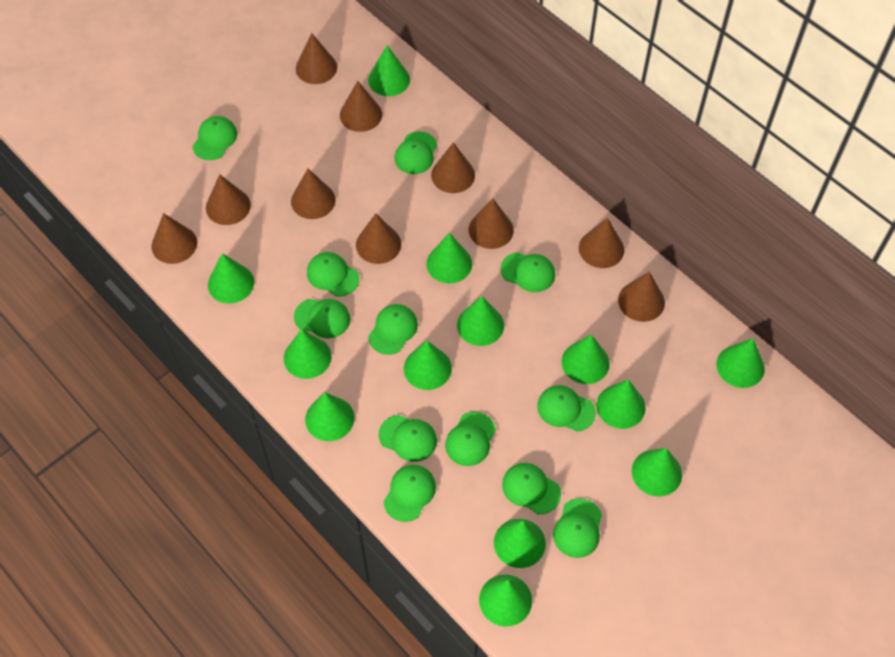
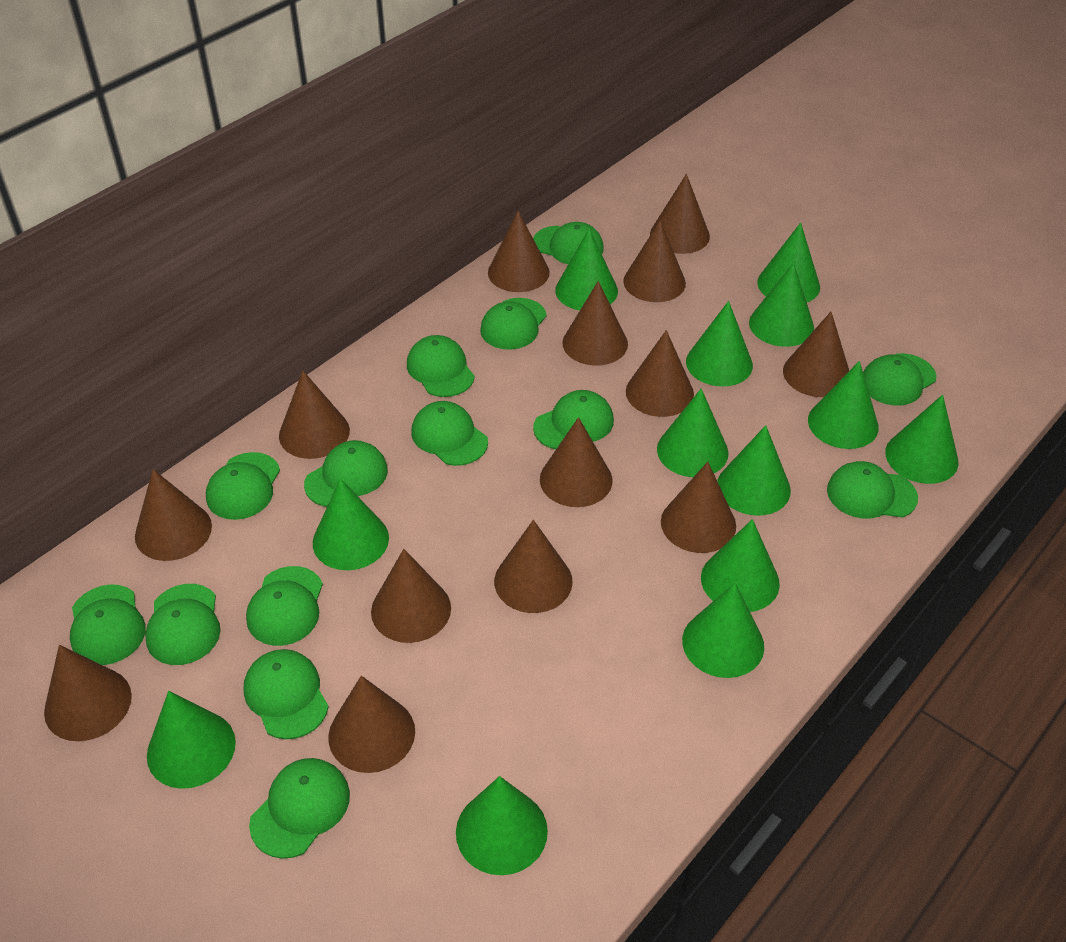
brown cone: 10 -> 14
green cap: 12 -> 14

